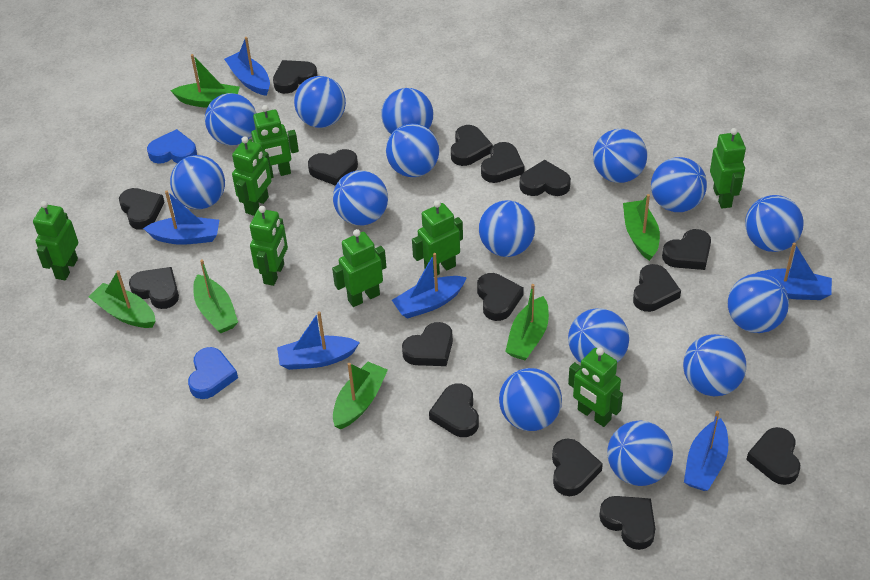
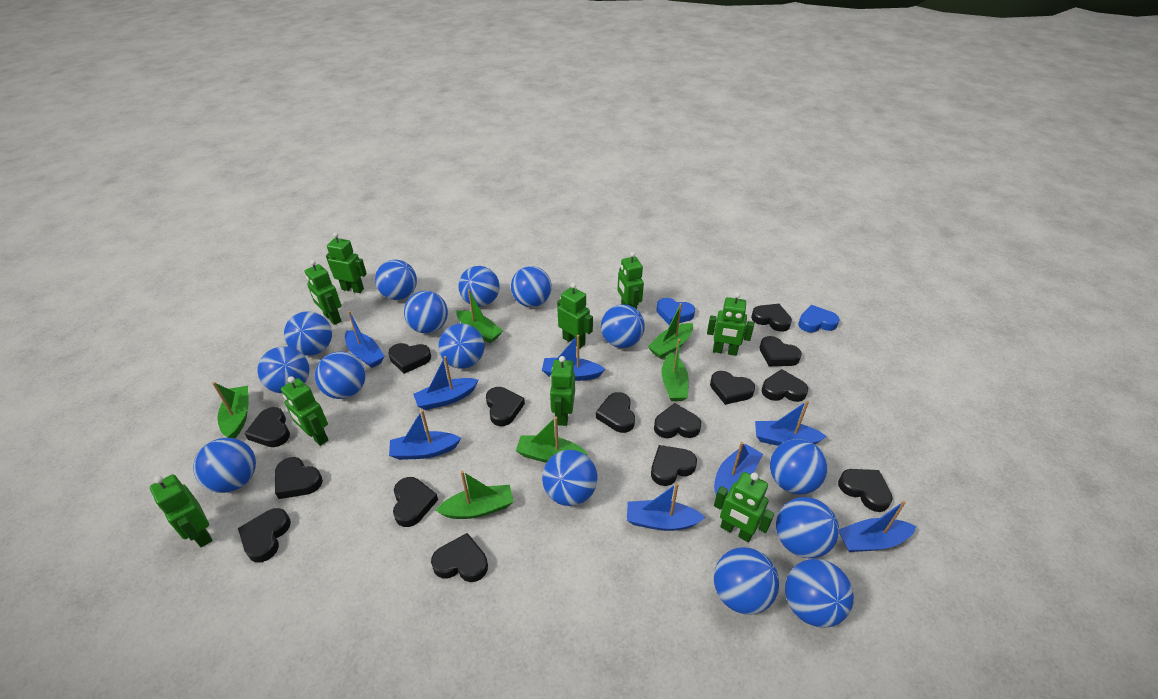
blue boat: 6 -> 8
green robot: 8 -> 9

